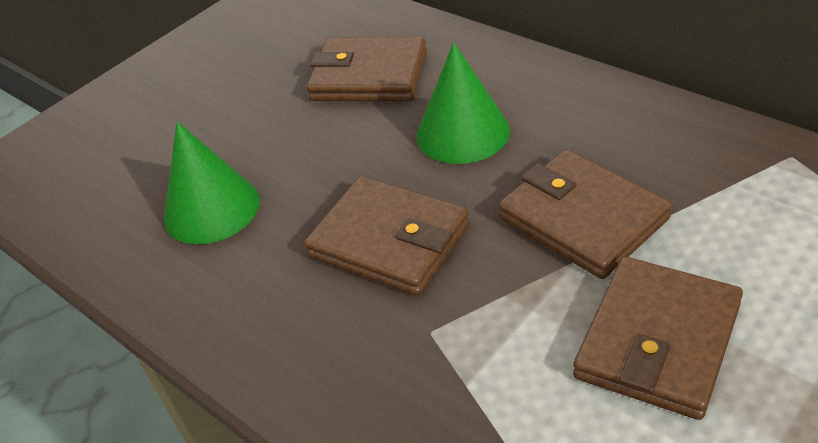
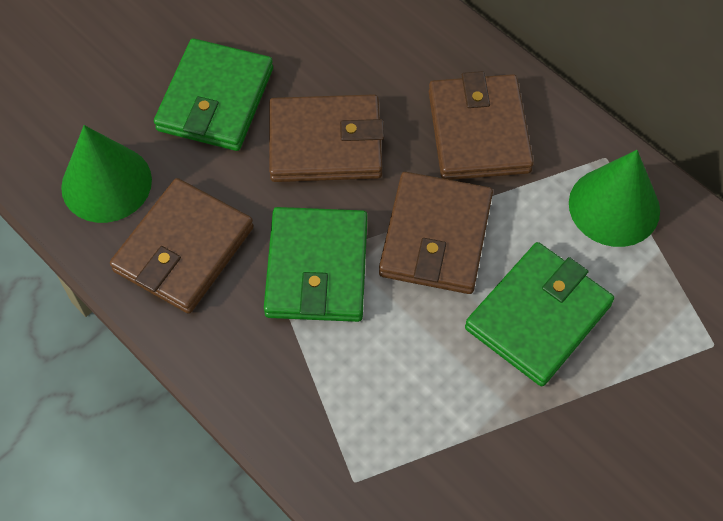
green wallet: 0 -> 3

